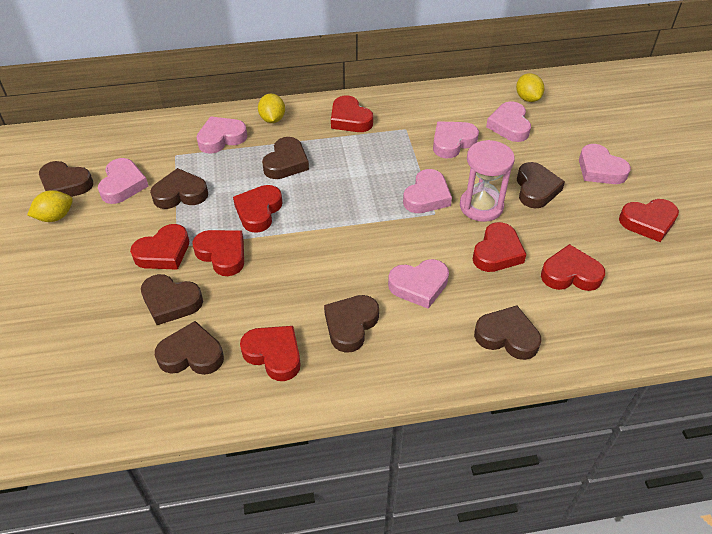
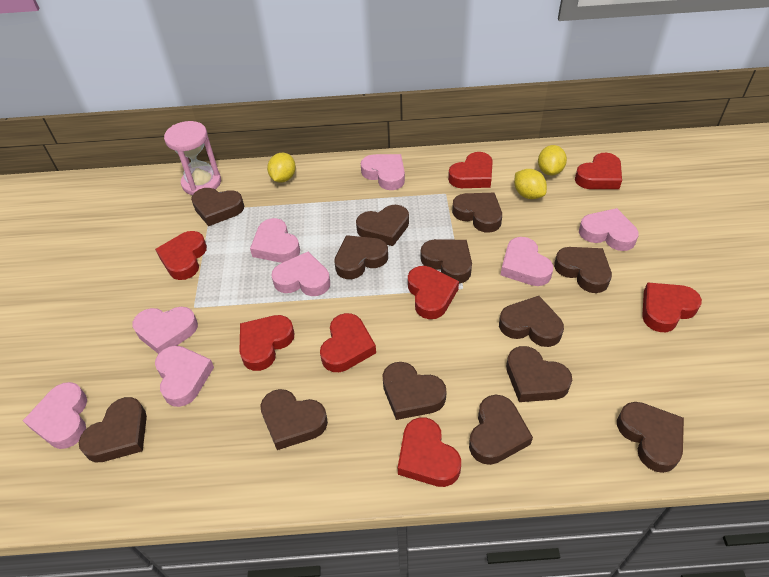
brown heart: 8 -> 13
pink heart: 7 -> 8

